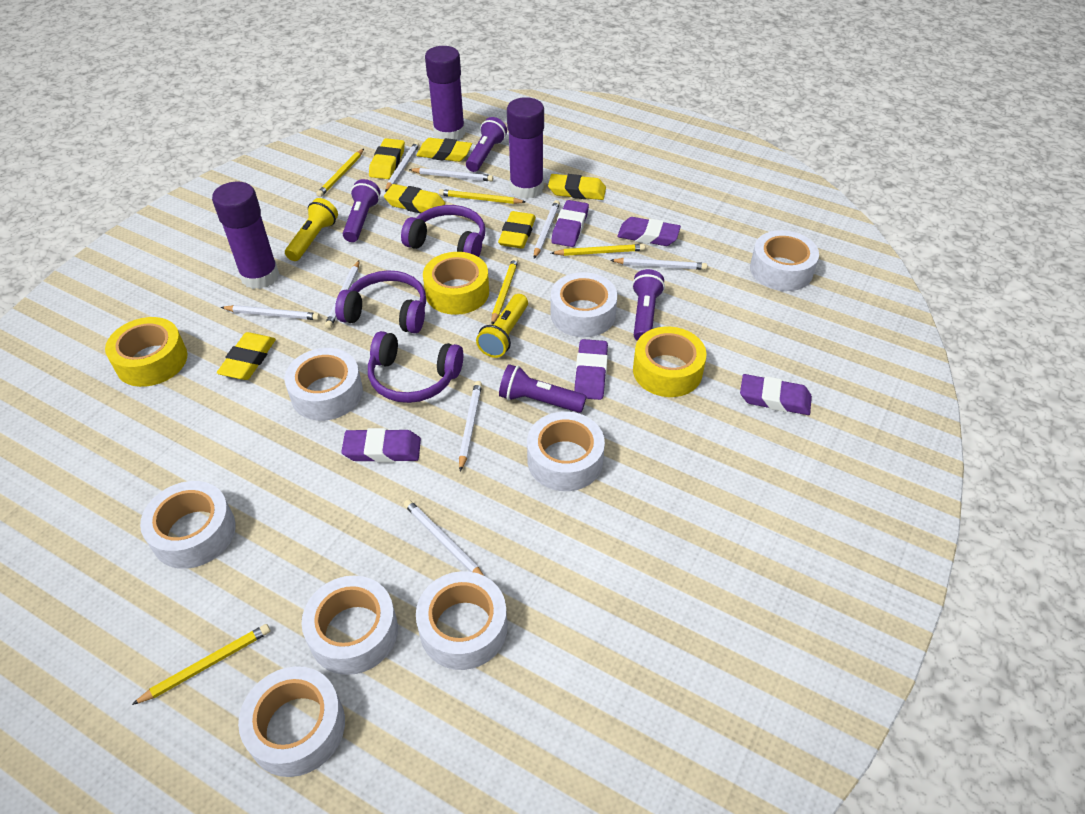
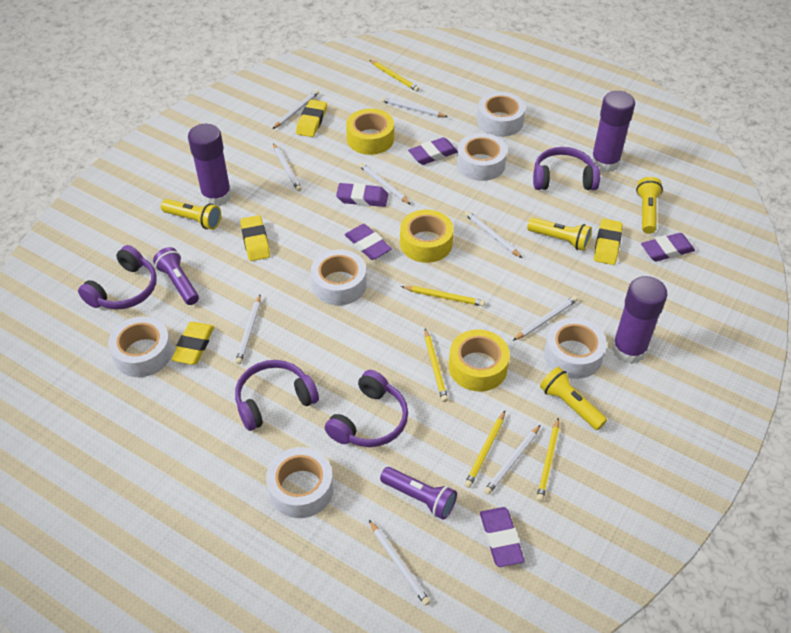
purple flashlight: 4 -> 2
purple headphones: 3 -> 4
white pencil: 8 -> 9
white tape: 8 -> 6
yellow eraser: 6 -> 4
yellow flashlight: 2 -> 4

